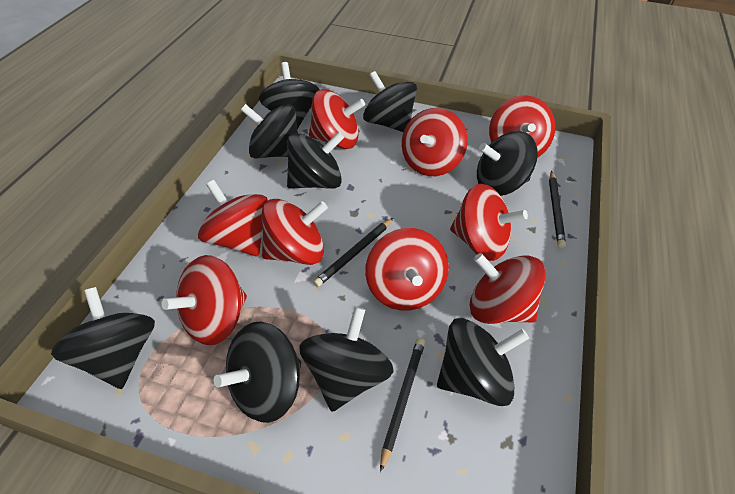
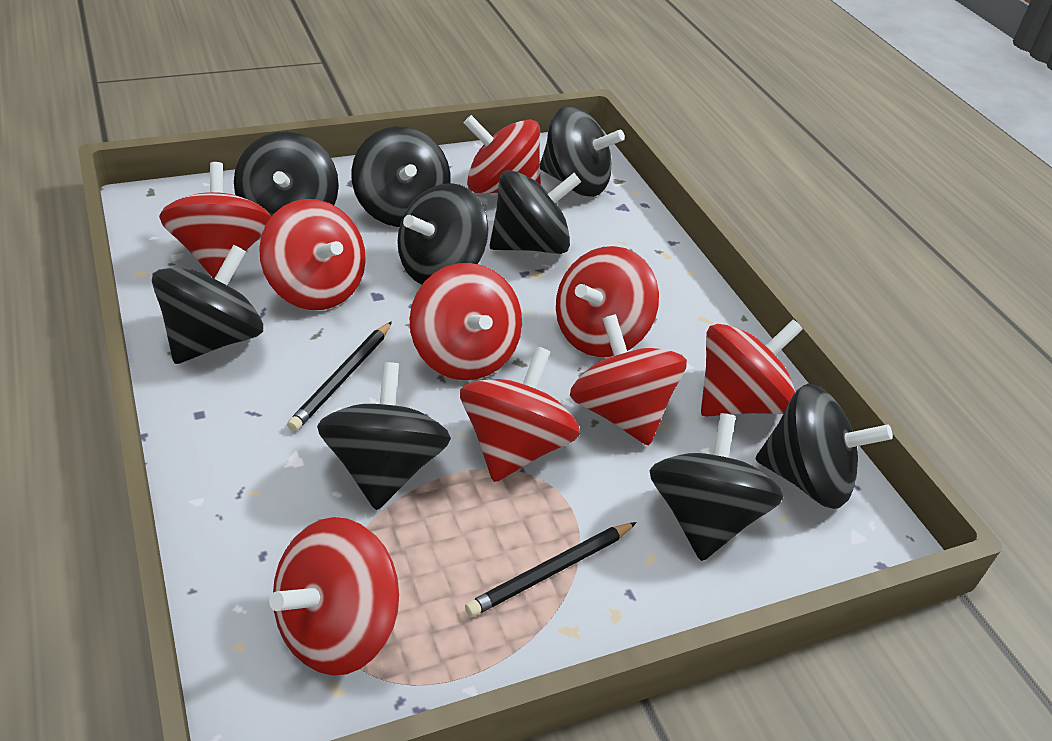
black pencil: 3 -> 2

